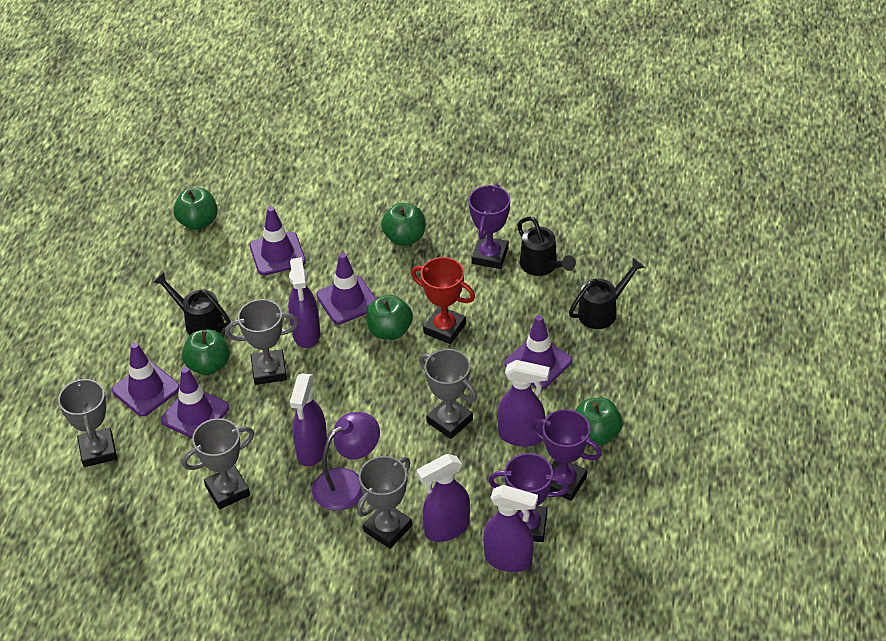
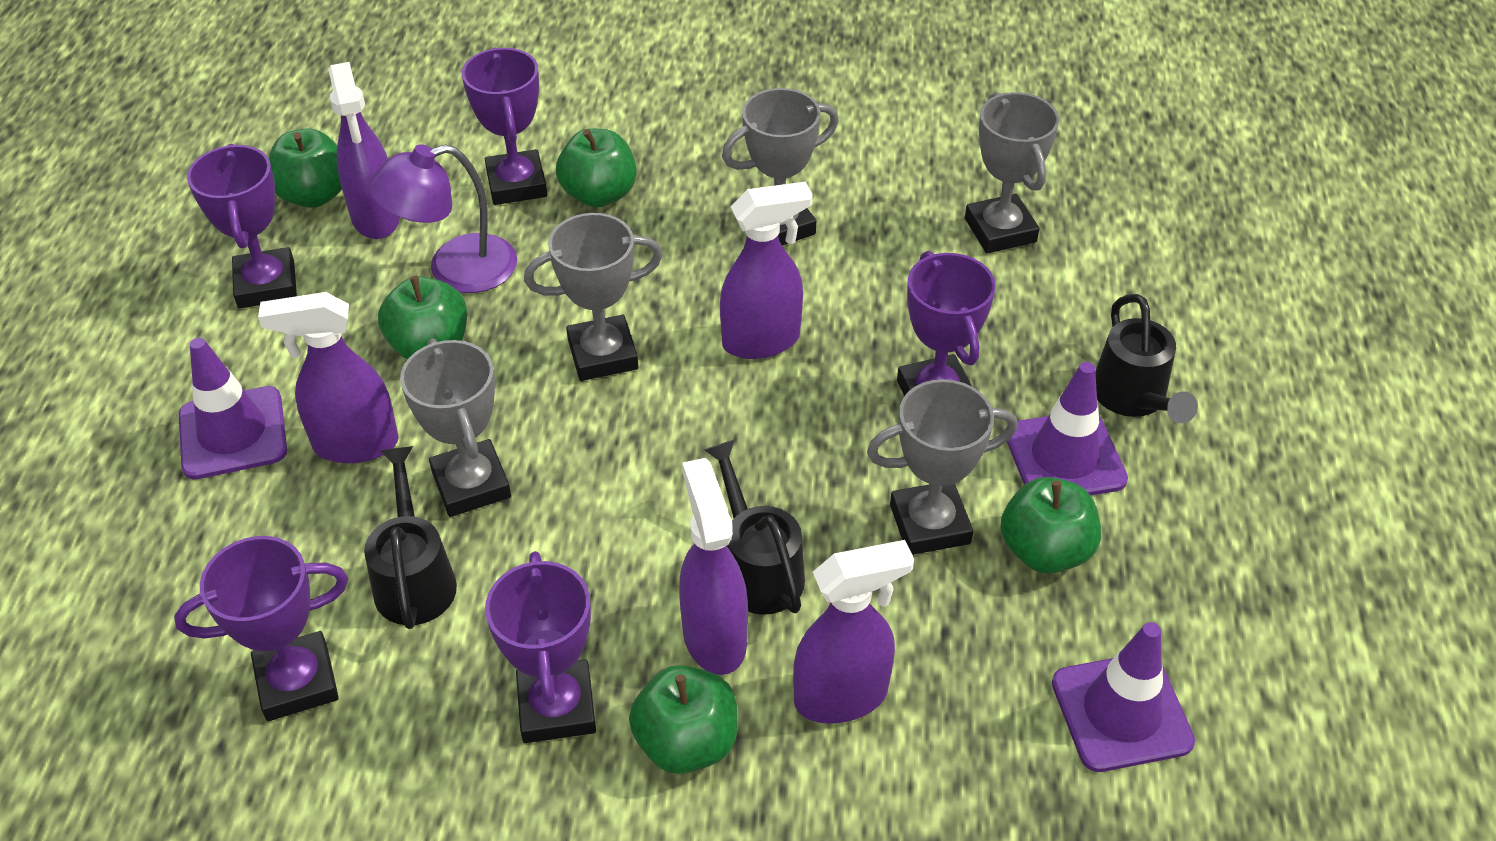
purple traffic cone: 5 -> 3
purple trophy: 3 -> 5
red trophy: 1 -> 0

